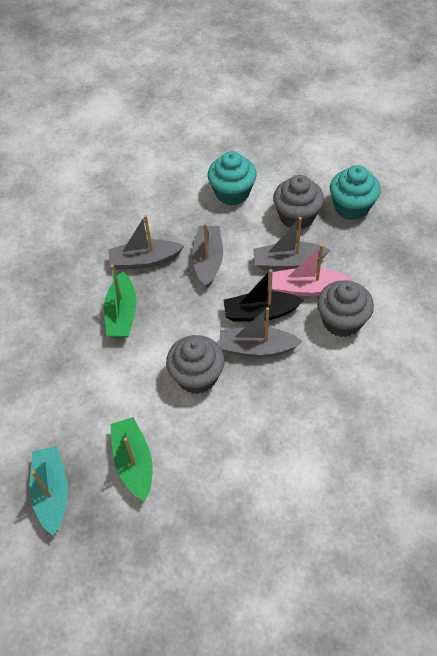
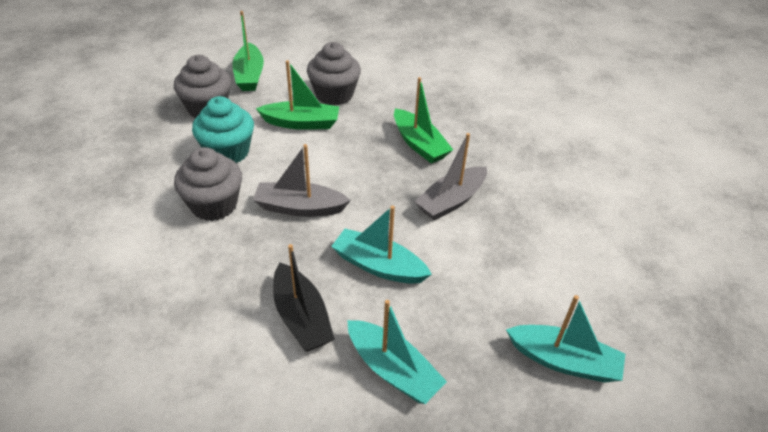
green boat: 2 -> 3
grey boat: 4 -> 2
pink boat: 1 -> 0
turquoise boat: 1 -> 3
turquoise cupcake: 2 -> 1

